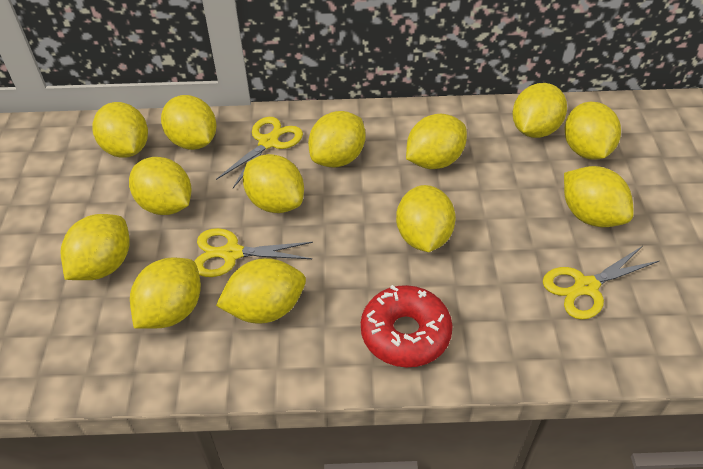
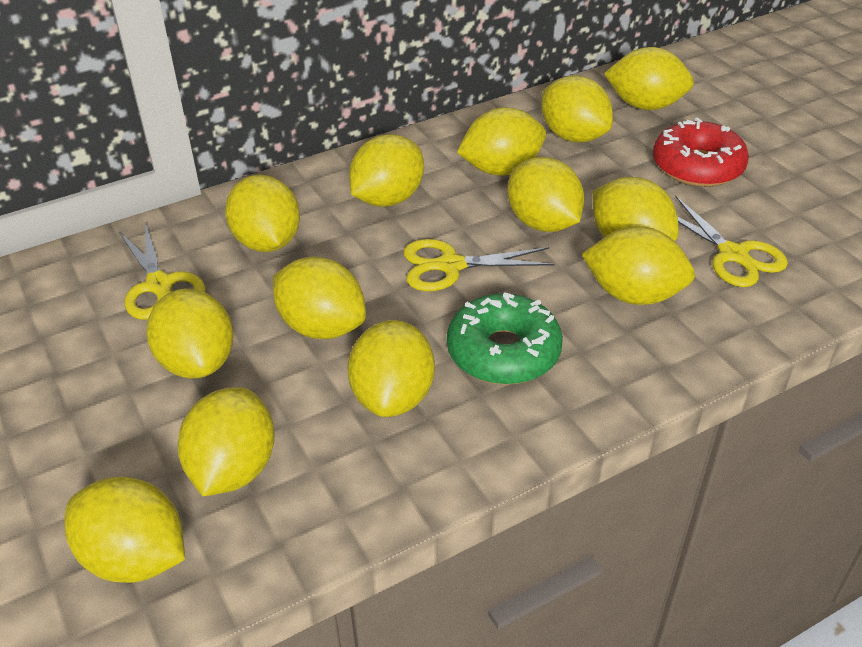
green donut: 0 -> 1

